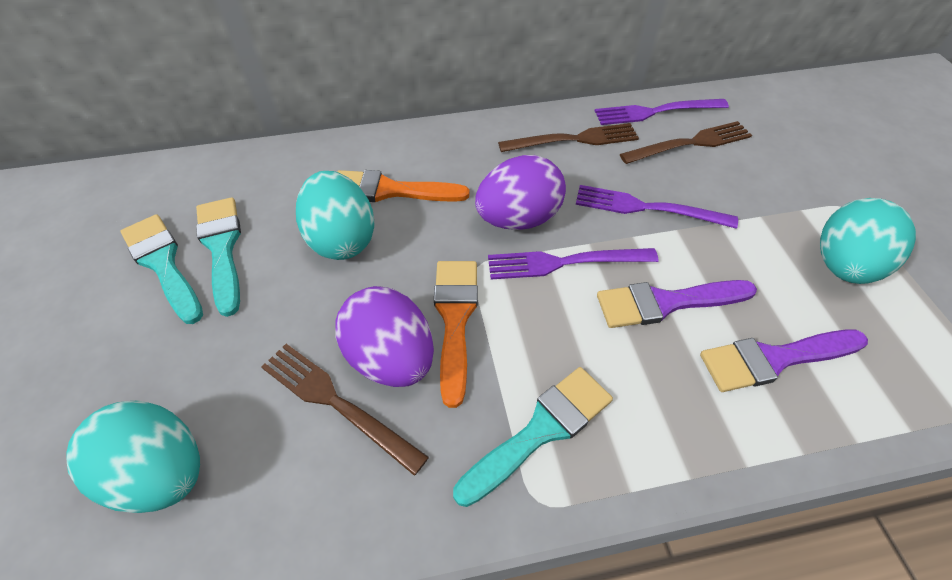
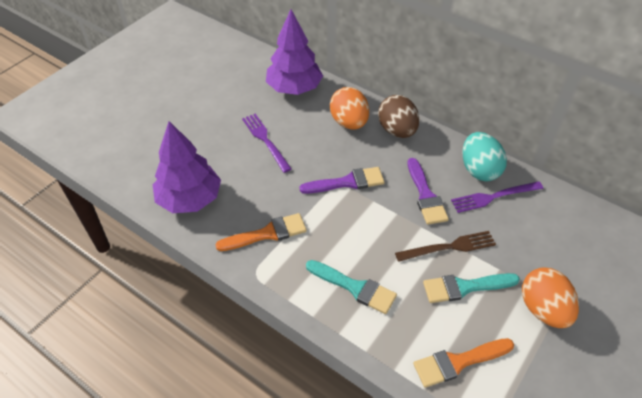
brown egg: 0 -> 1
brown fork: 3 -> 1
orange egg: 0 -> 2
purple egg: 2 -> 0
purple fork: 3 -> 2
purple tree: 0 -> 2
turquoise brush: 3 -> 2
turquoise egg: 3 -> 1

